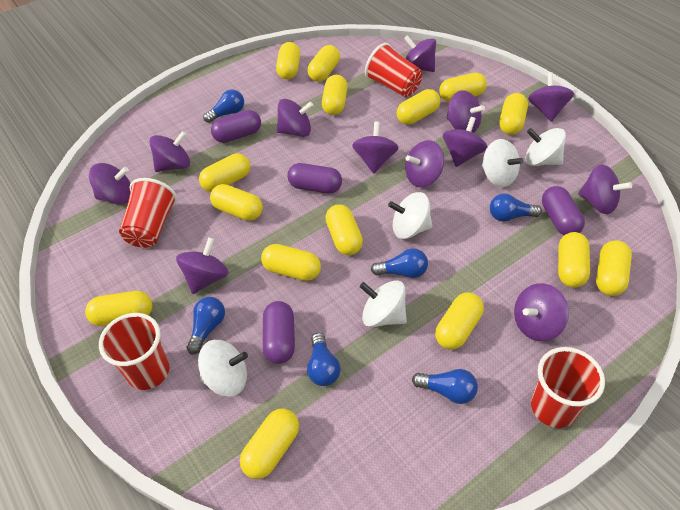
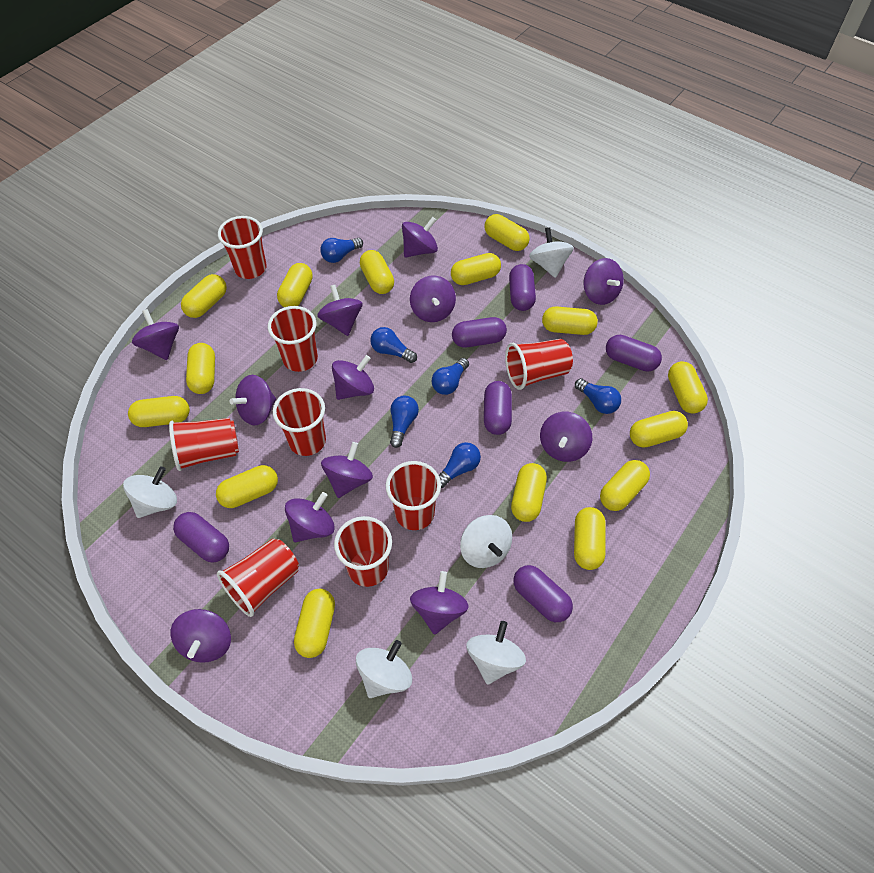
purple capsule: 4 -> 6
red cup: 4 -> 8

